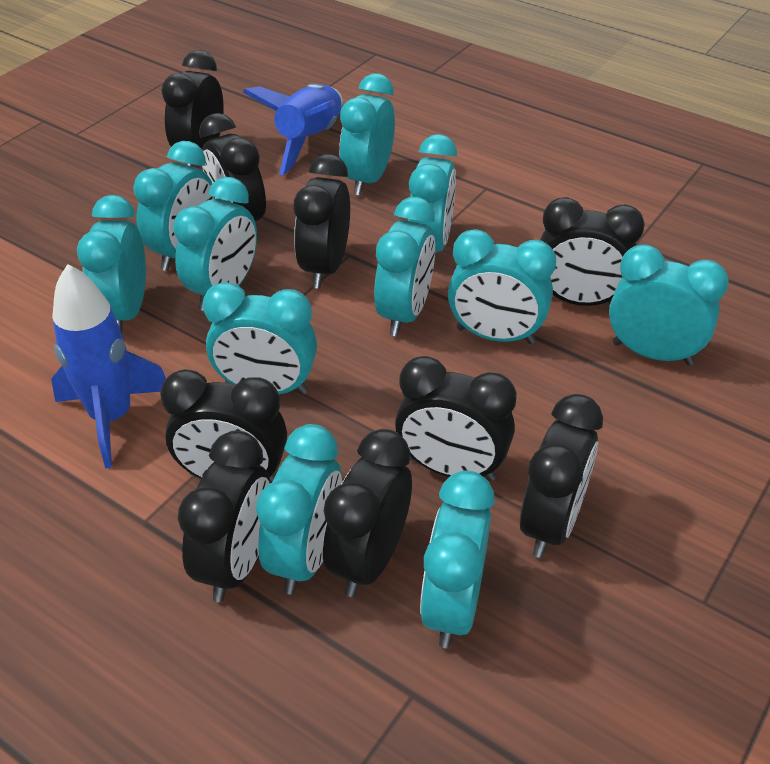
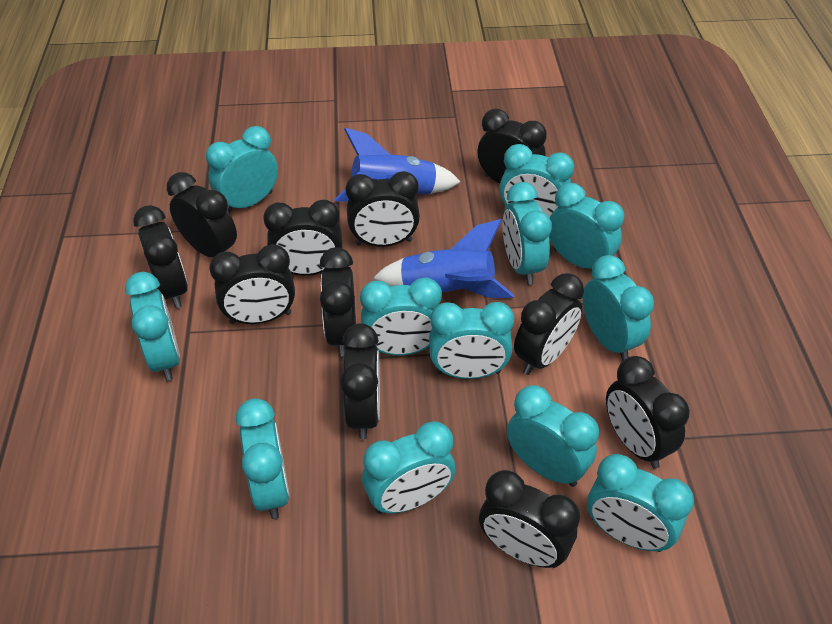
black clock: 9 -> 11
turquoise clock: 11 -> 12

